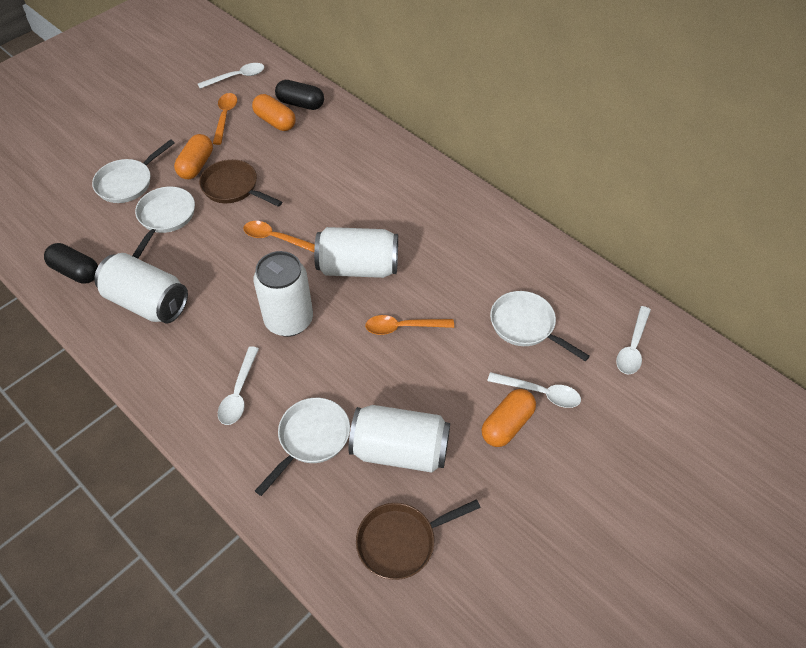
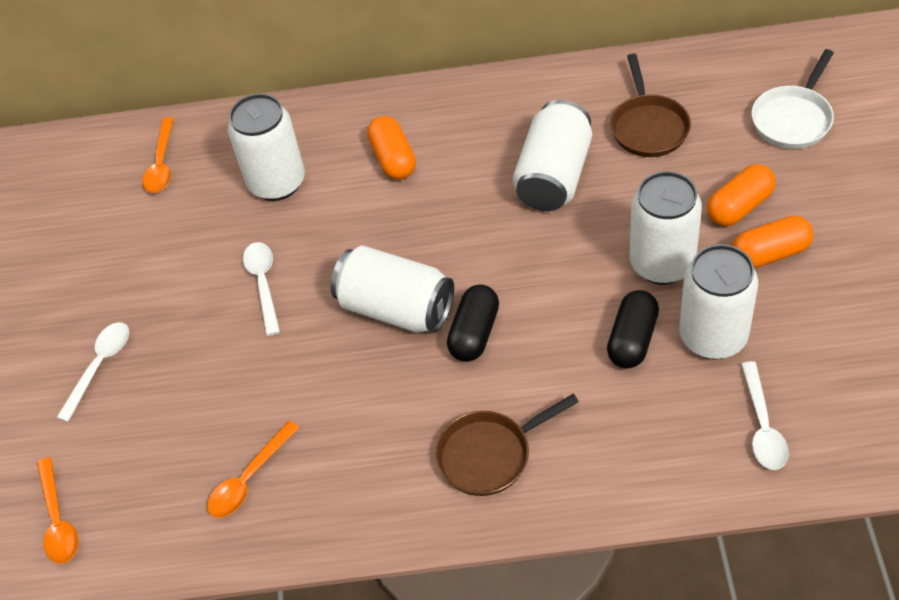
white can: 4 -> 5
white pan: 4 -> 1
white spoon: 4 -> 3

